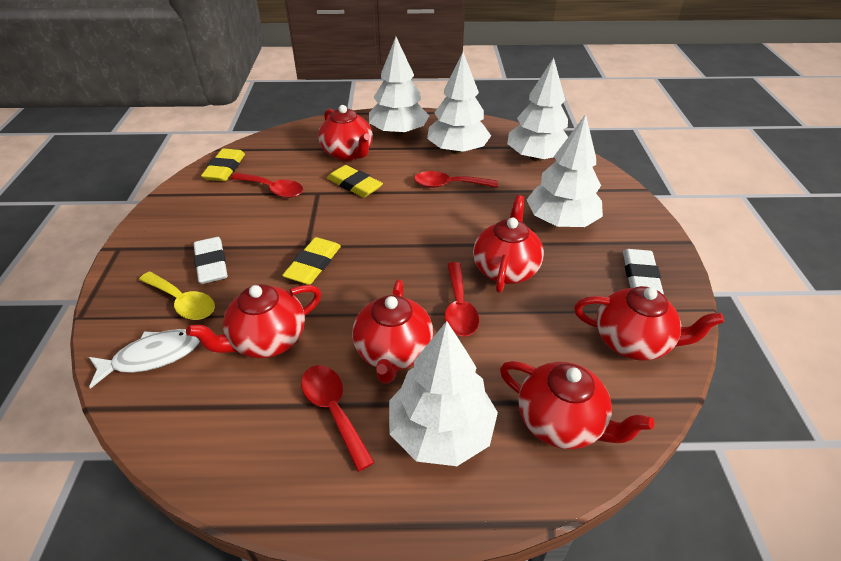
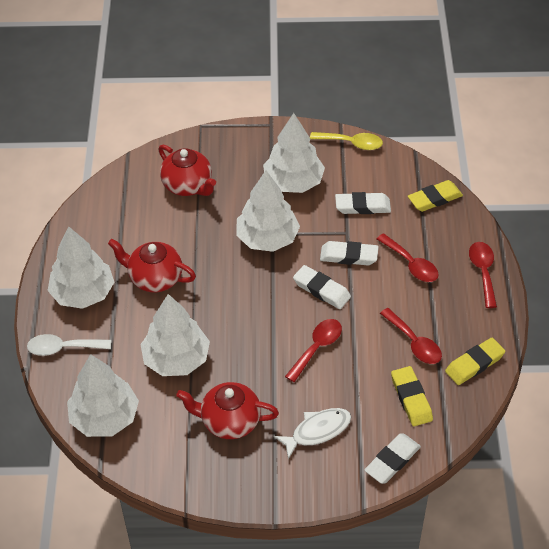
red teapot: 6 -> 3
white eraser: 2 -> 4
white spoon: 0 -> 1

